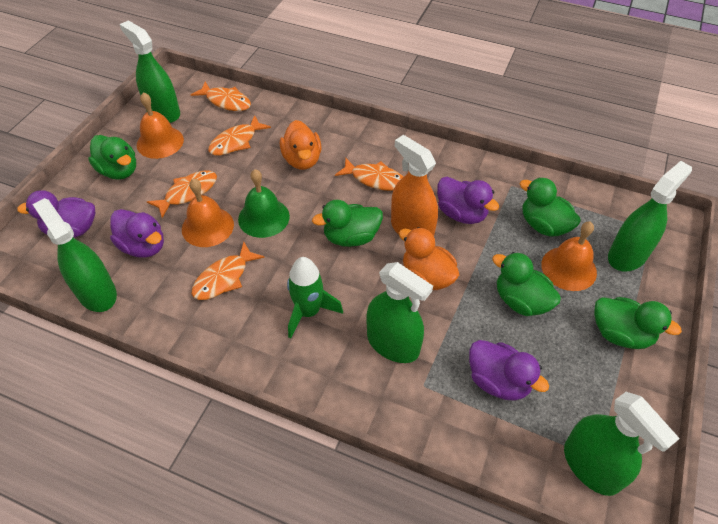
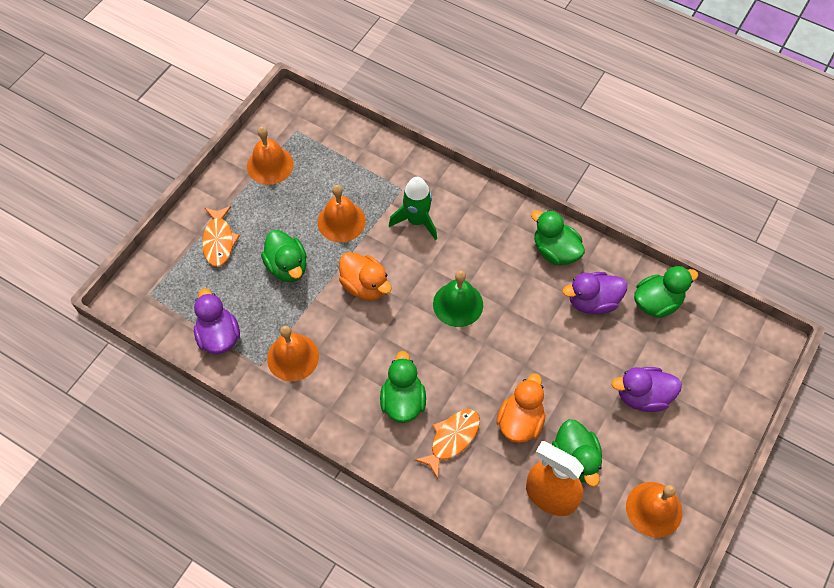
green spray bottle: 5 -> 0
orange bell: 3 -> 4
orange fish: 5 -> 2
purple duck: 4 -> 3

